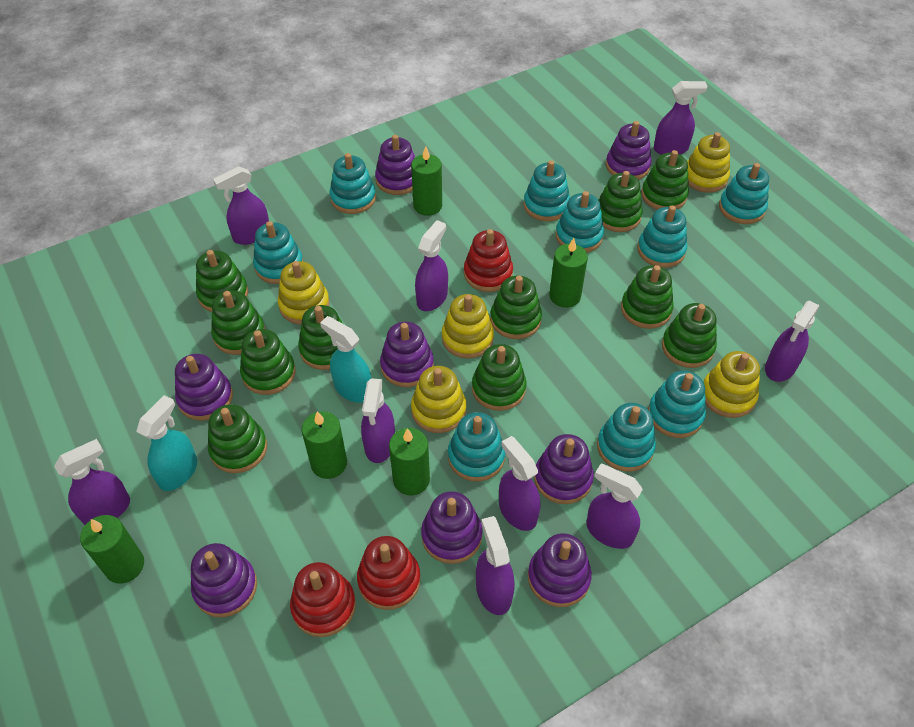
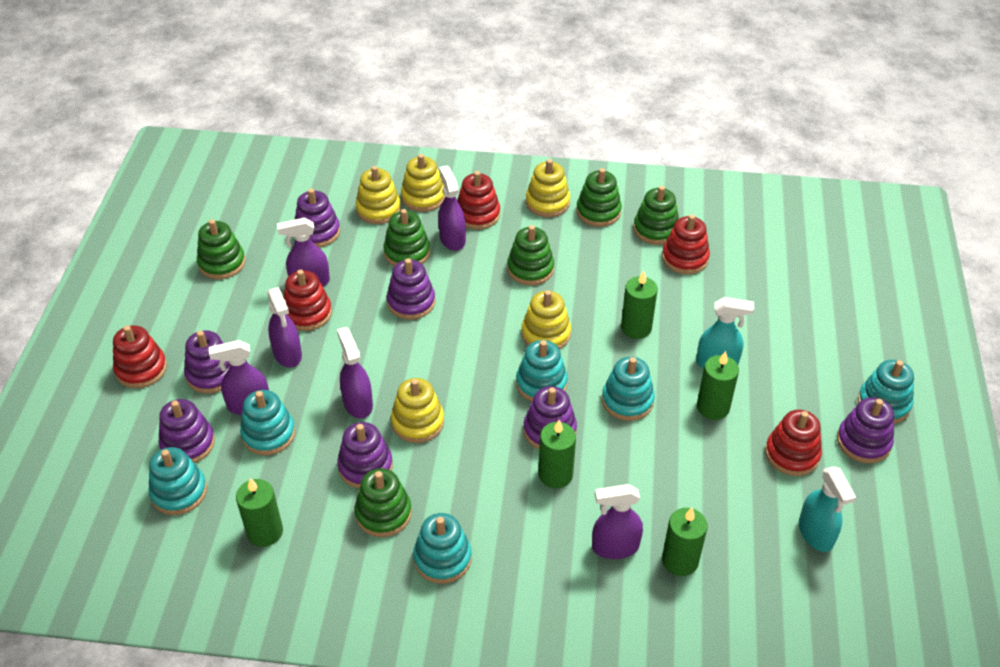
green stacking toy: 11 -> 6
purple spray bottle: 9 -> 6
purple stacking toy: 8 -> 7
red stacking toy: 3 -> 5
turquoise stacking toy: 9 -> 6

